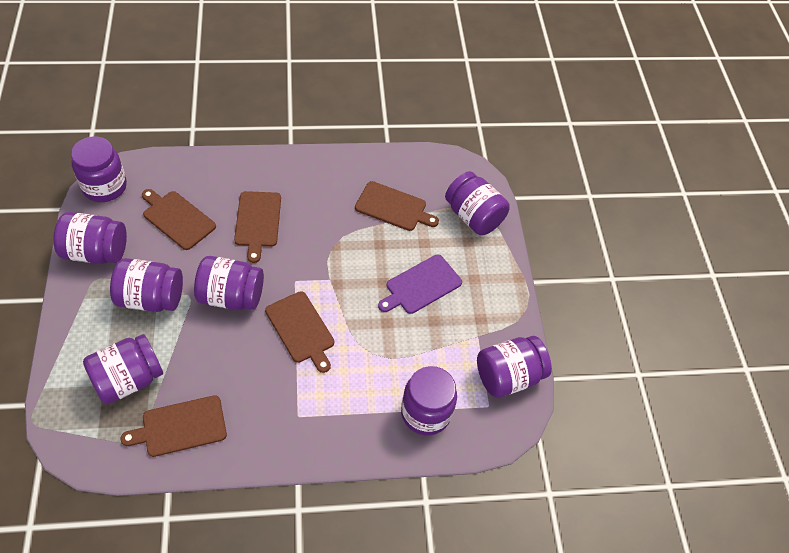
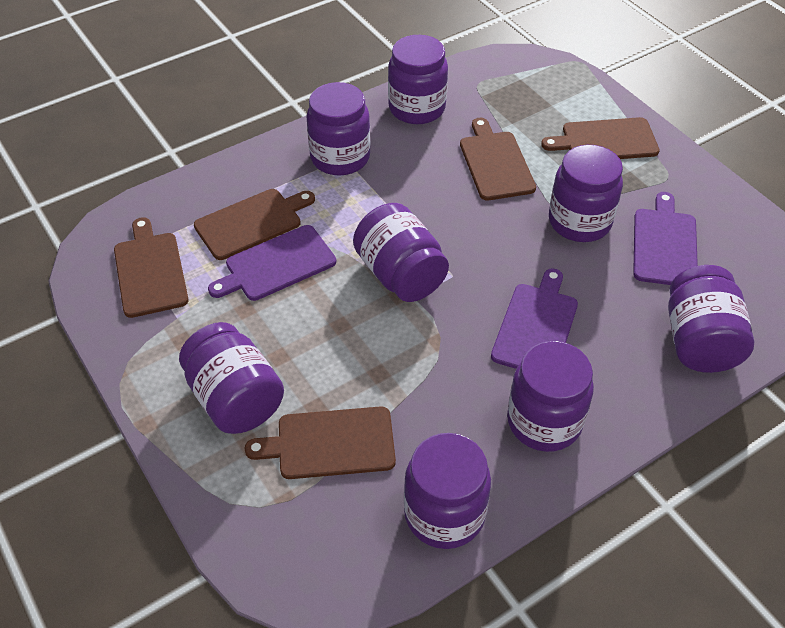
purple cutting board: 1 -> 3

